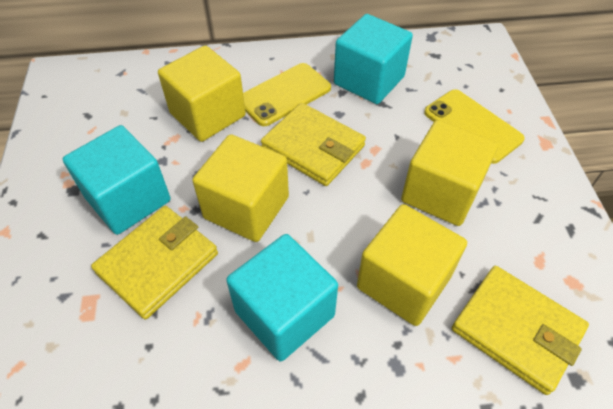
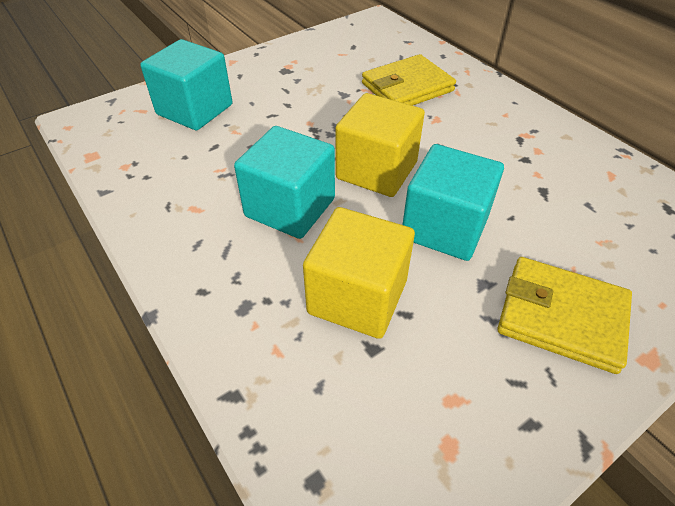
yellow cube: 4 -> 2
yellow phone: 2 -> 0
yellow wallet: 3 -> 2

